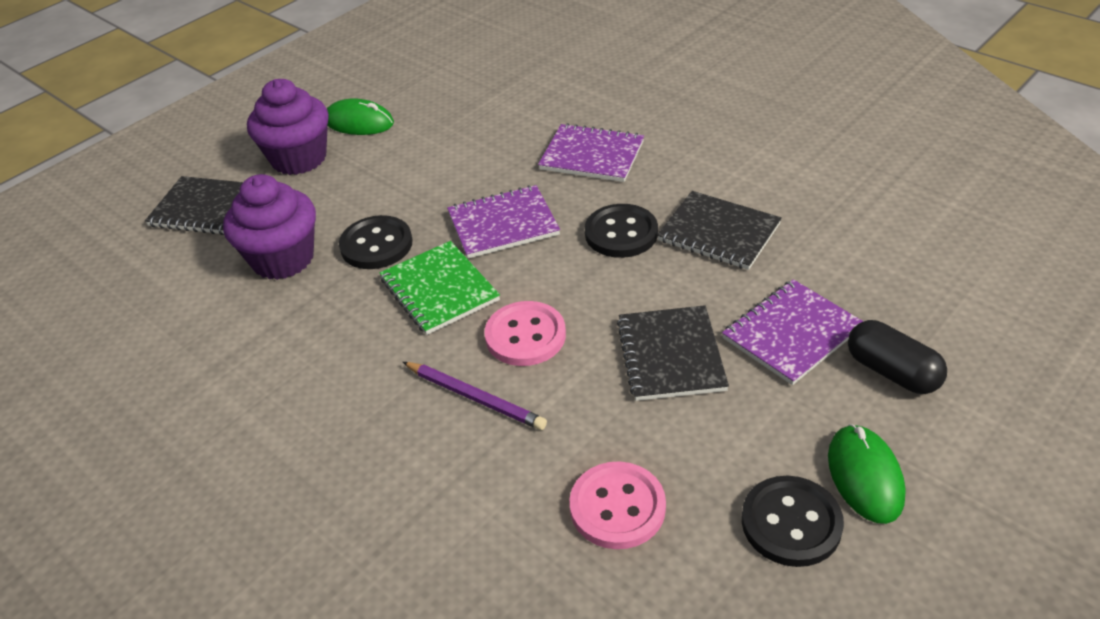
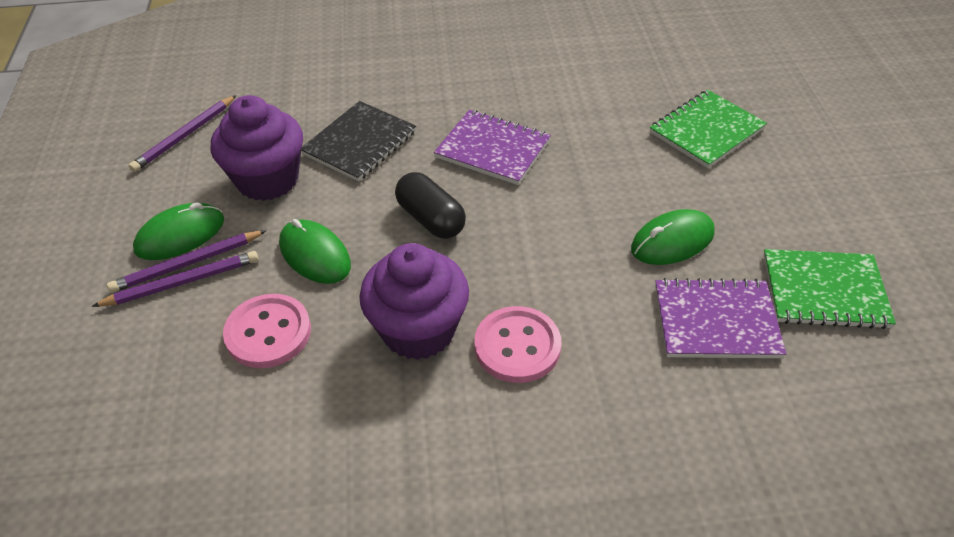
black button: 3 -> 0
black notebook: 3 -> 1
green mouse: 2 -> 3
green notebook: 1 -> 2
purple notebook: 3 -> 2
purple pencil: 1 -> 3

